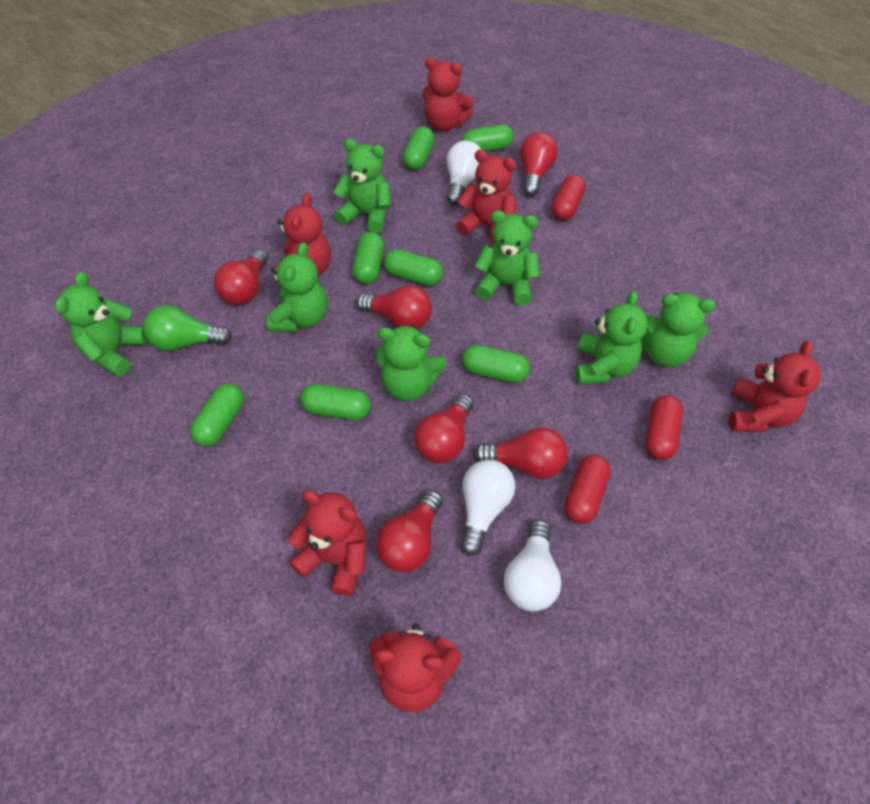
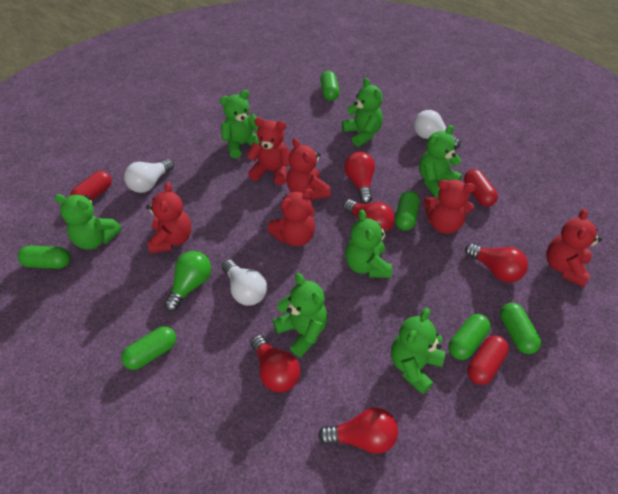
green capsule: 7 -> 6
red light bulb: 6 -> 5

